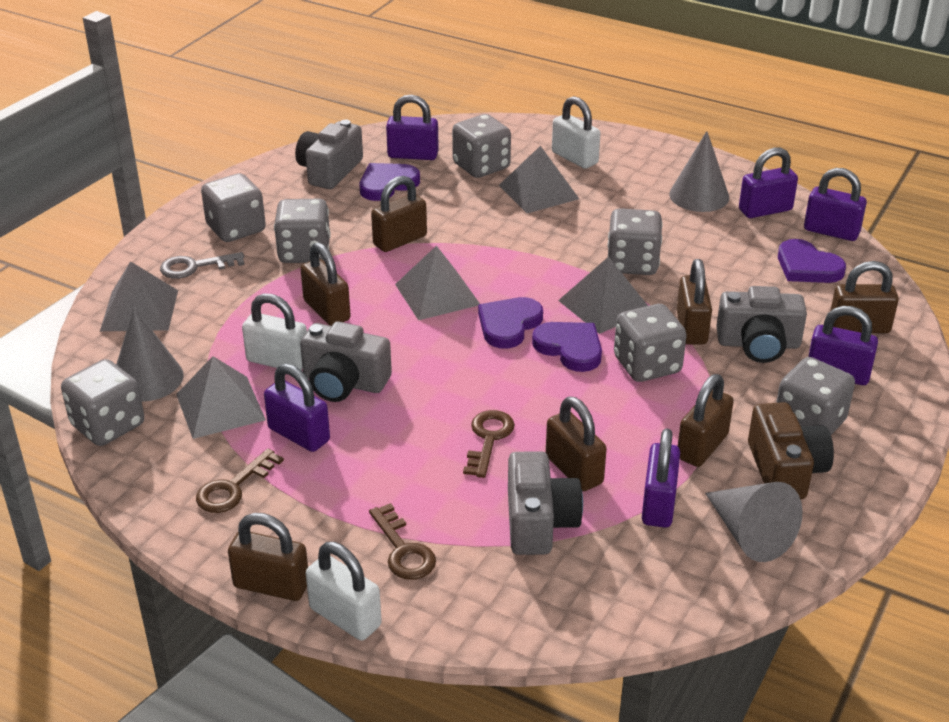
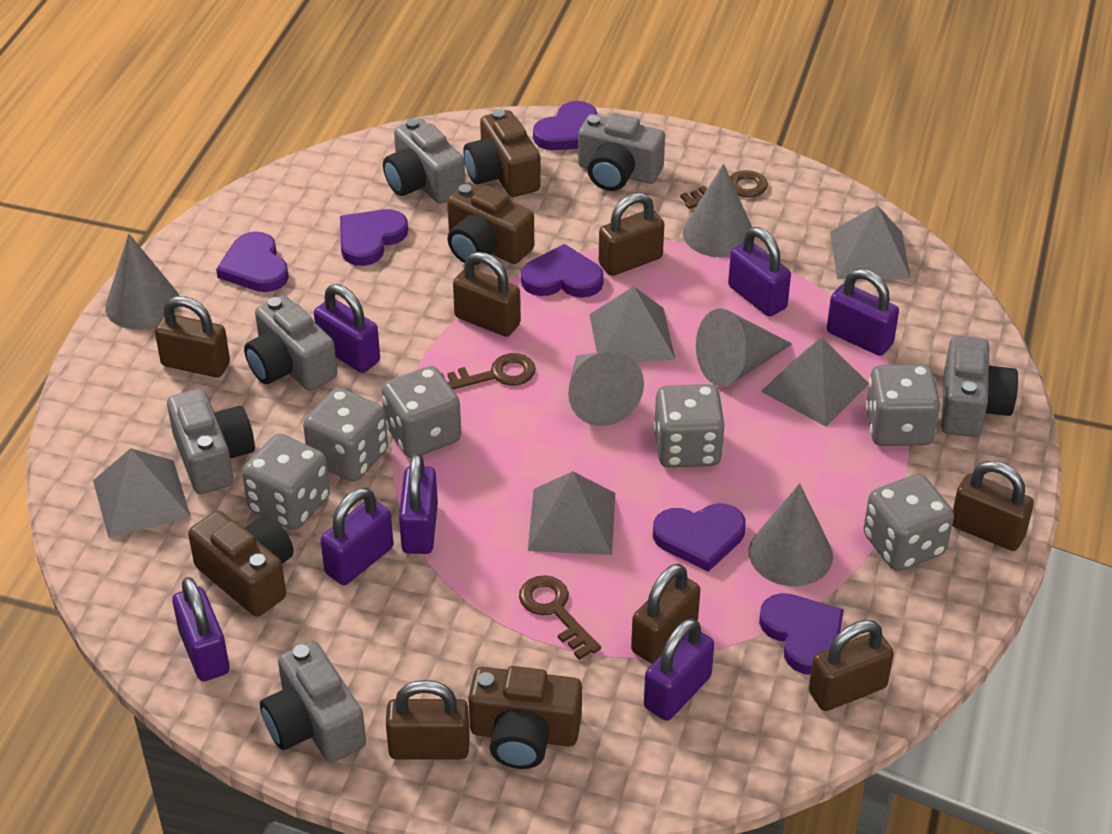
brown camera: 1 -> 4
grey camera: 4 -> 6
grey cone: 3 -> 5
grey dice: 7 -> 6
grey key: 1 -> 0
purple heart: 4 -> 6
purple padlock: 6 -> 7
white padlock: 3 -> 0

